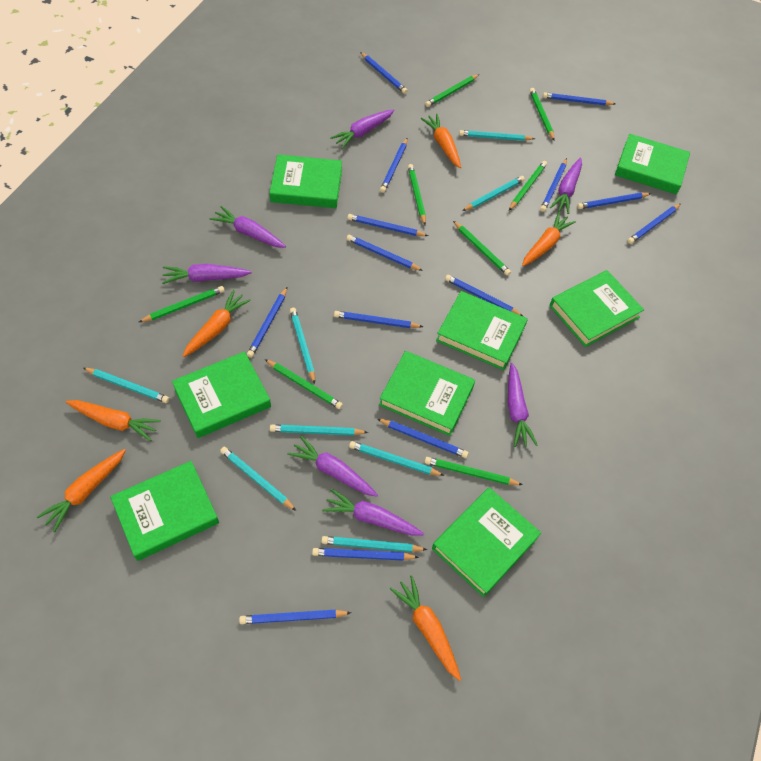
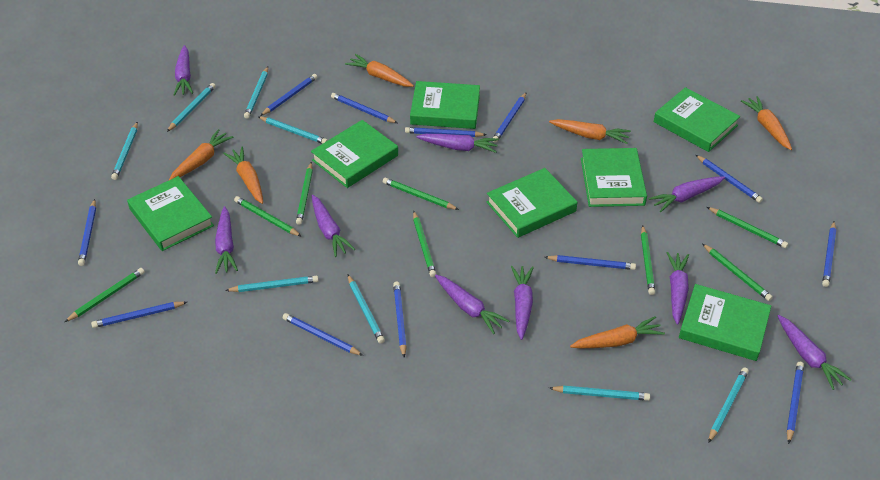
blue pencil: 14 -> 12
green book: 8 -> 7
purple carrot: 7 -> 9

